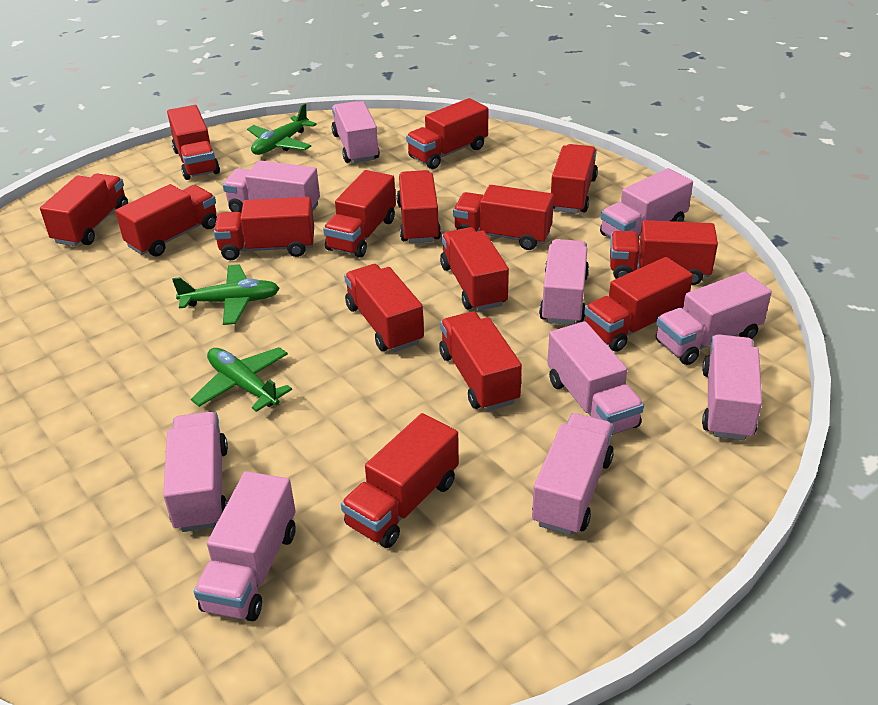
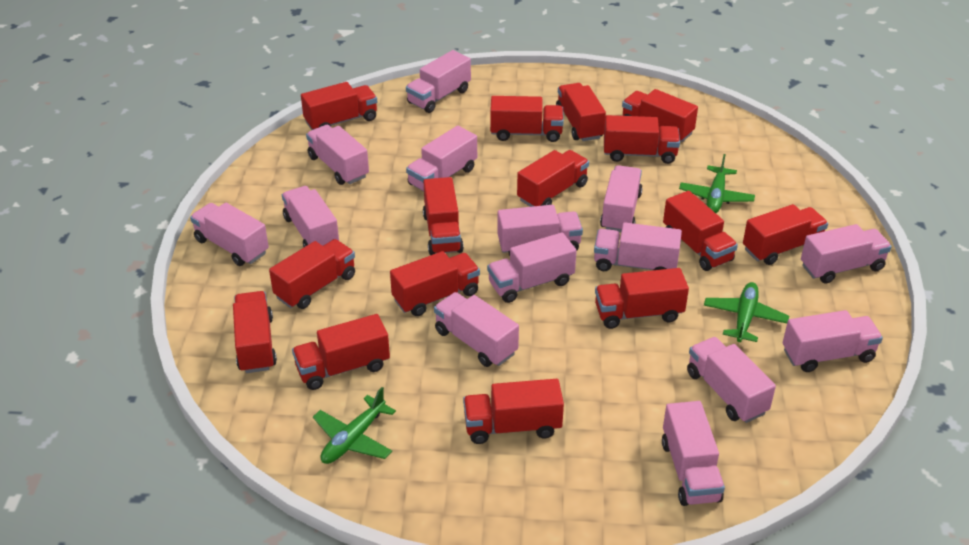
pink truck: 10 -> 14

